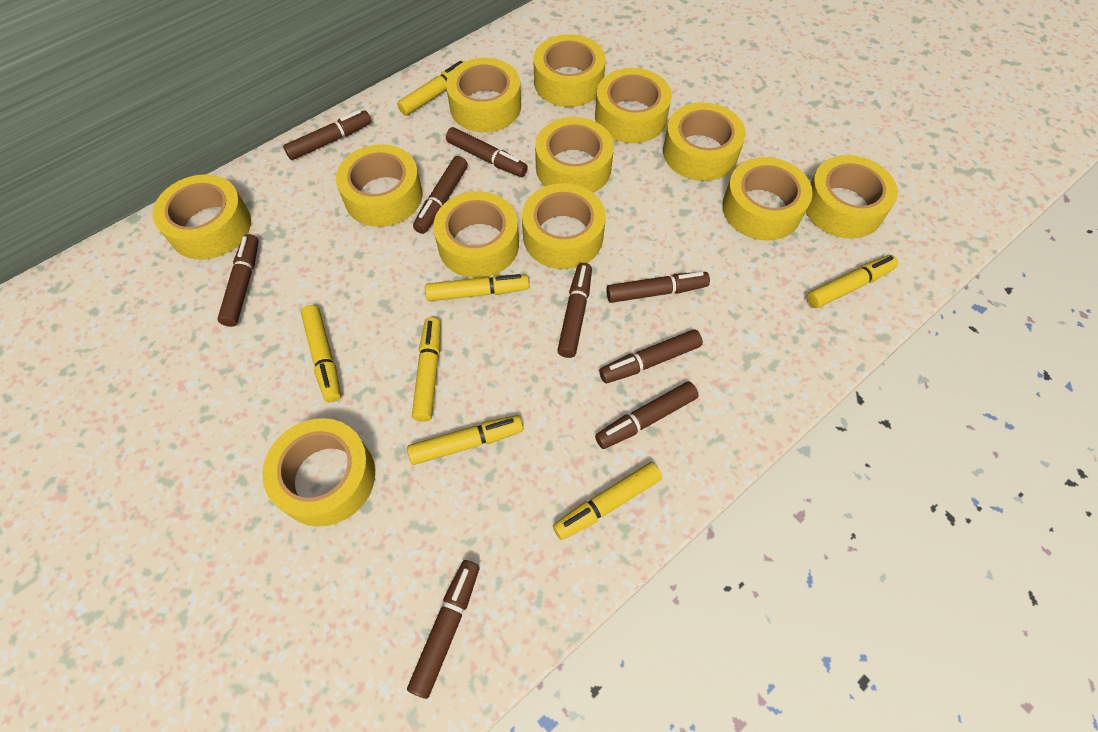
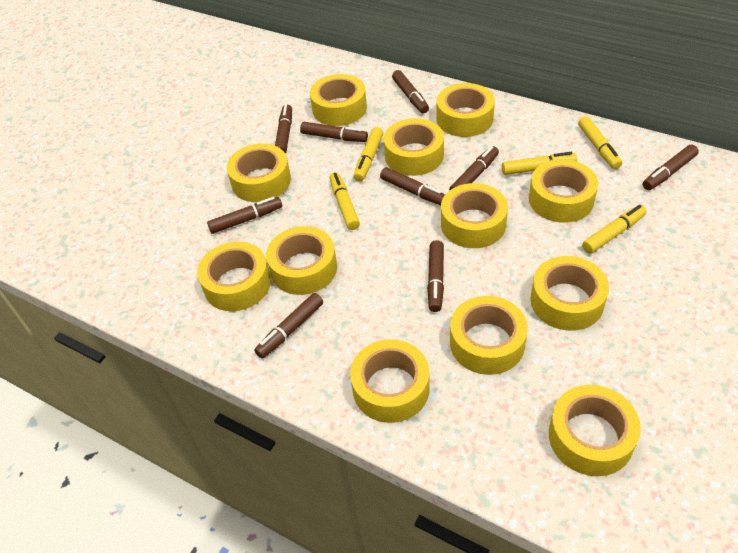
yellow marker: 7 -> 5

